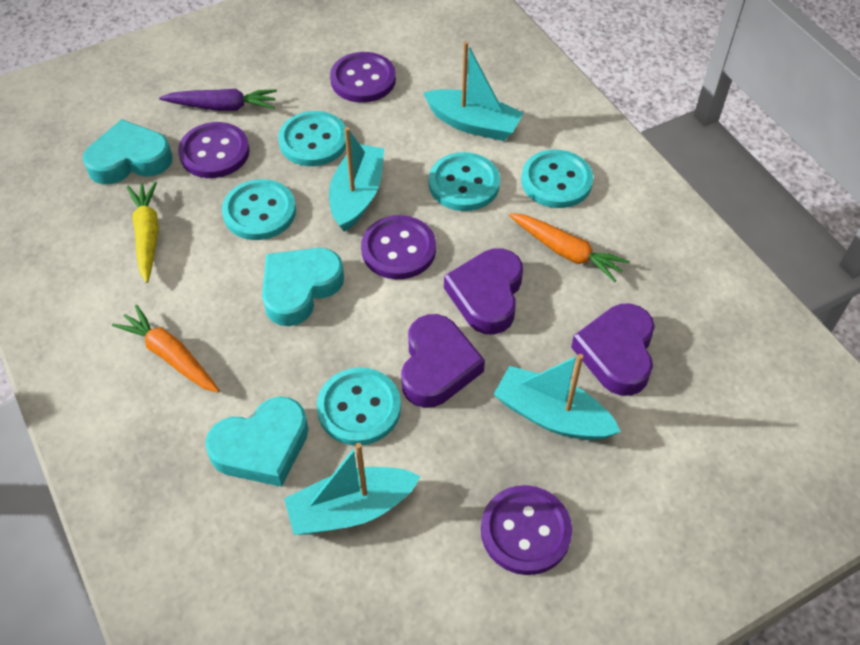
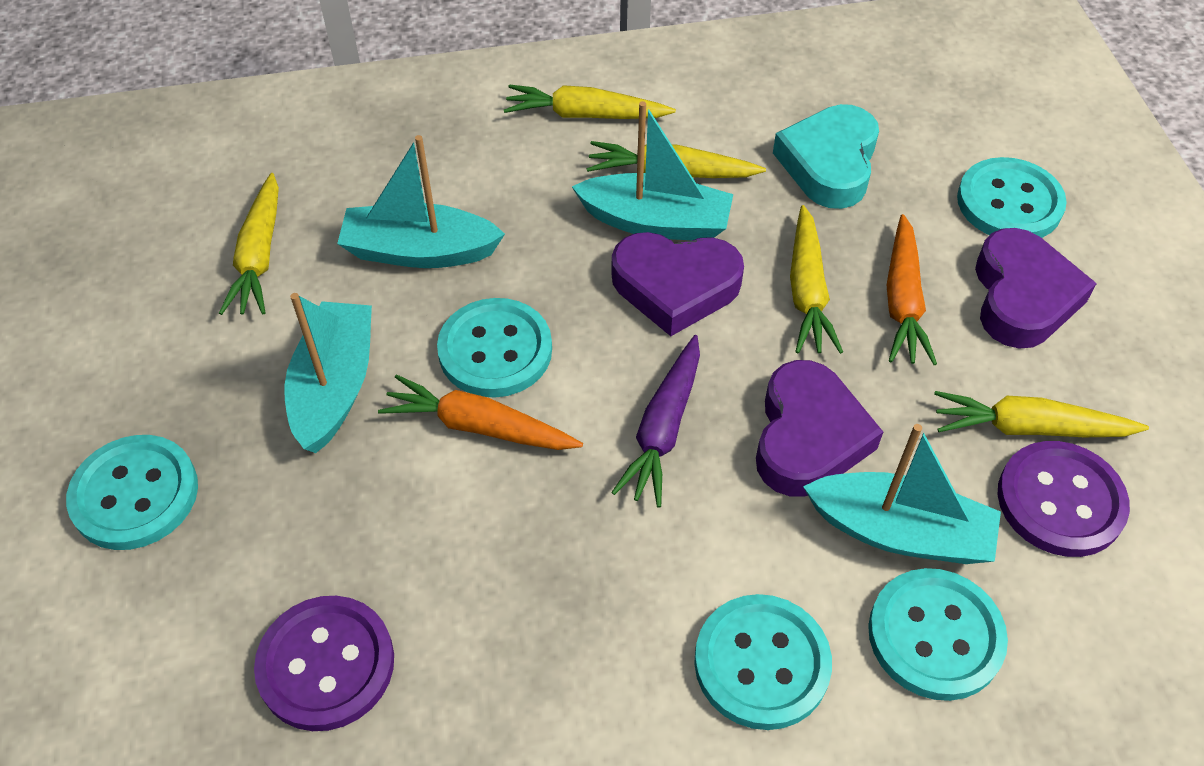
purple button: 4 -> 2
turquoise heart: 3 -> 1
yellow carrot: 1 -> 5

